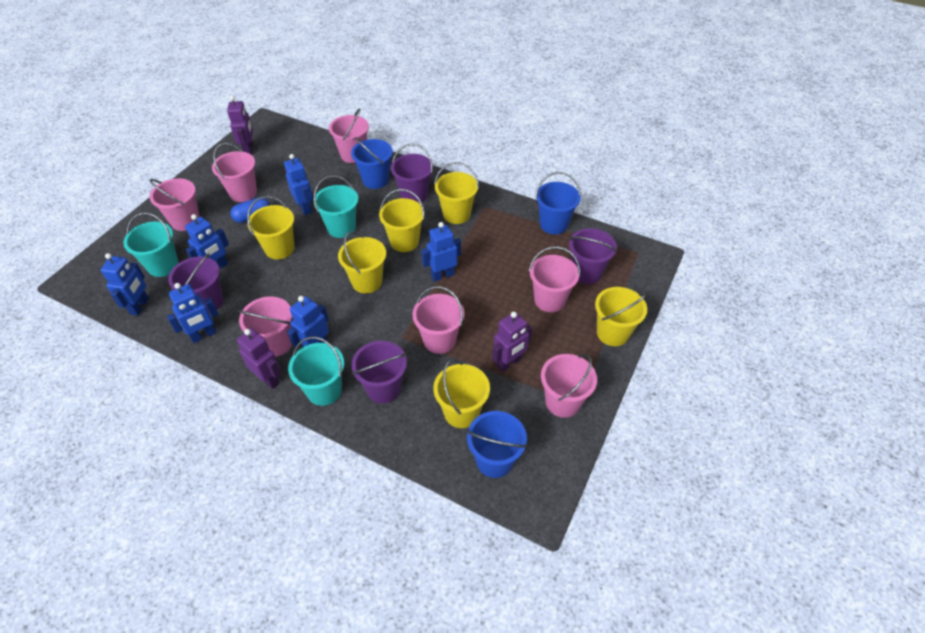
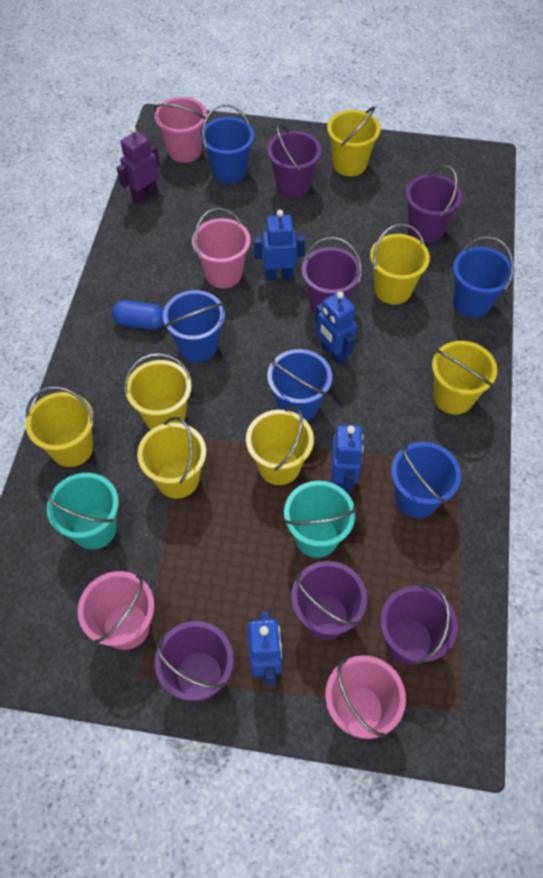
blue bucket: 3 -> 5
blue robot: 6 -> 4
pink bucket: 7 -> 4
purple bucket: 4 -> 6
purple robot: 3 -> 1
turquoise bucket: 3 -> 2
yellow bucket: 6 -> 7

